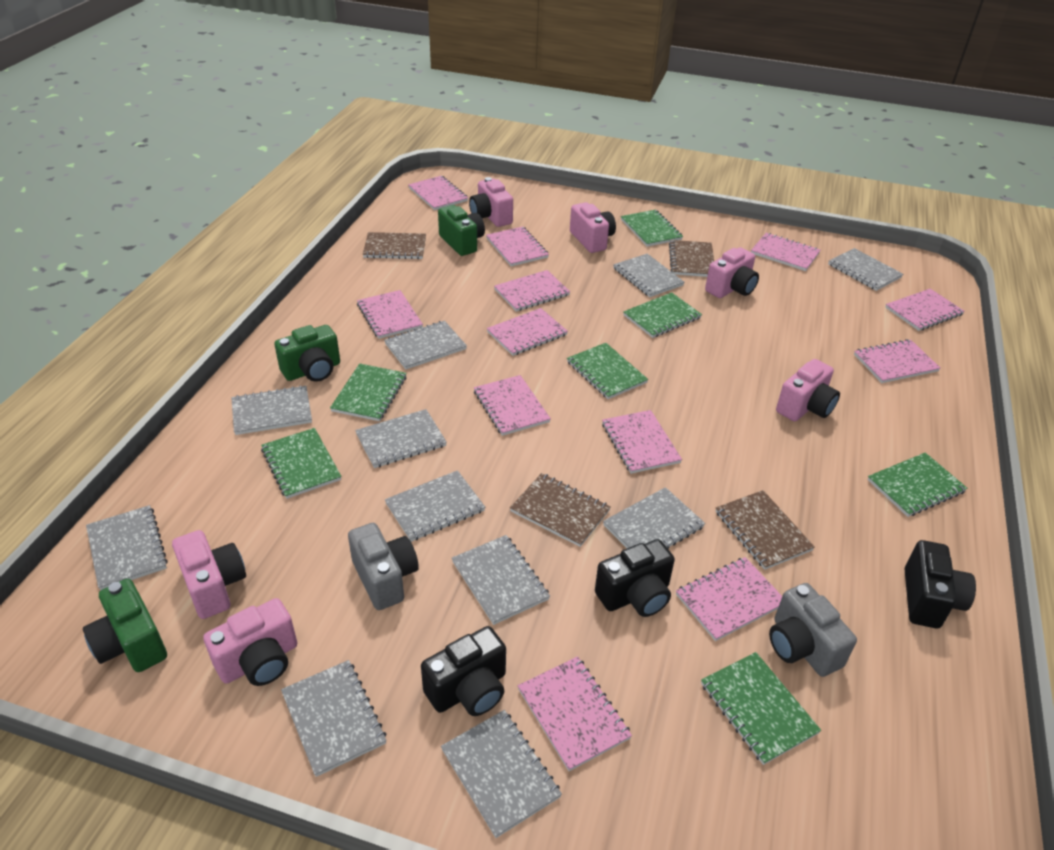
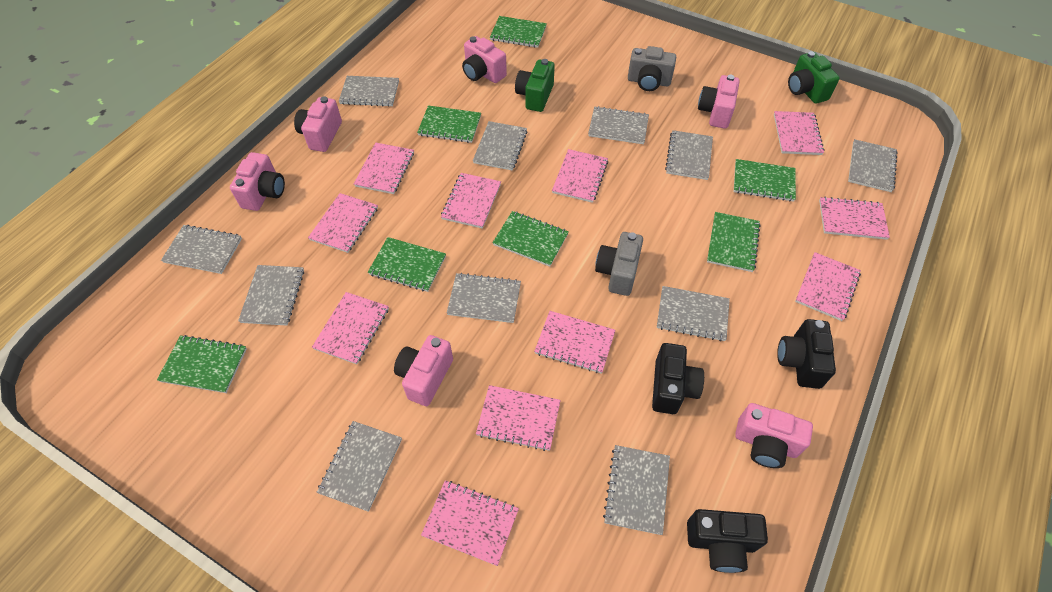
brown notebook: 4 -> 0
green camera: 3 -> 2
pink notebook: 12 -> 11

